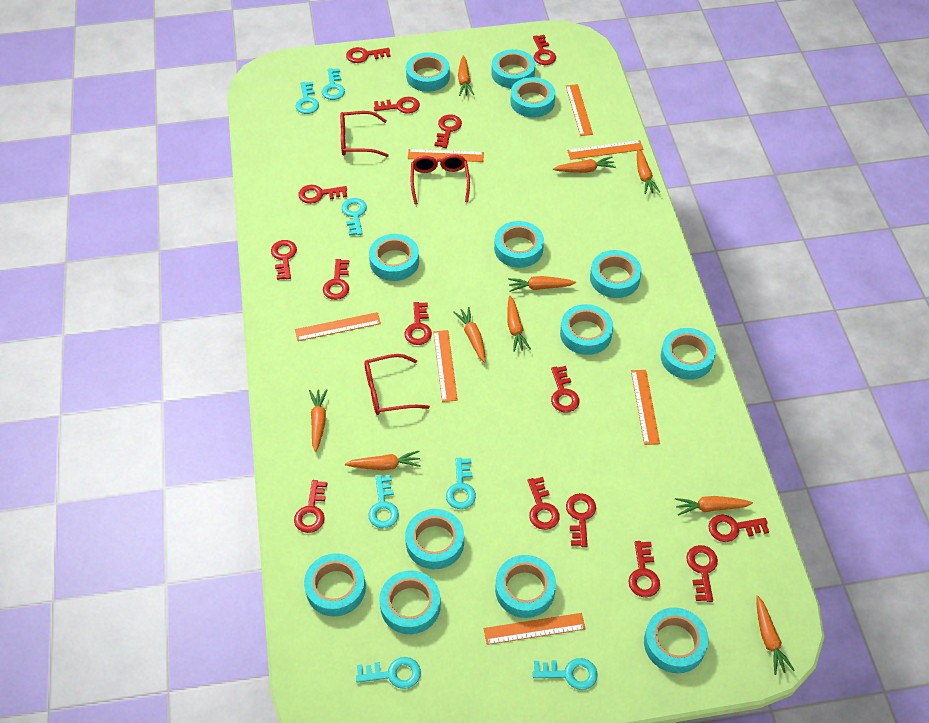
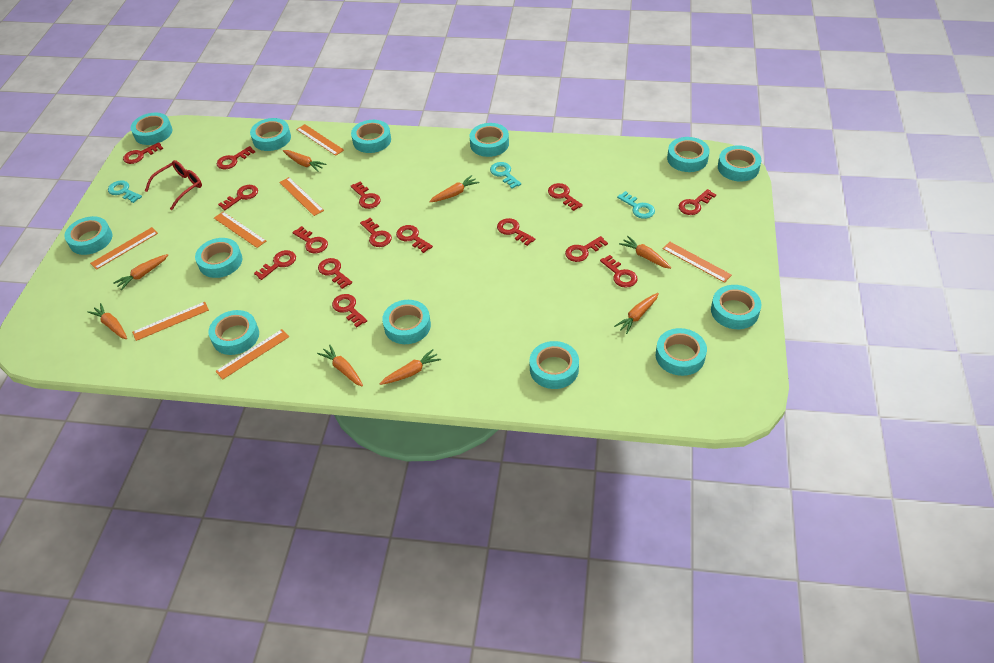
orange carrot: 10 -> 8
red glasses: 3 -> 1
turquoise key: 7 -> 3

